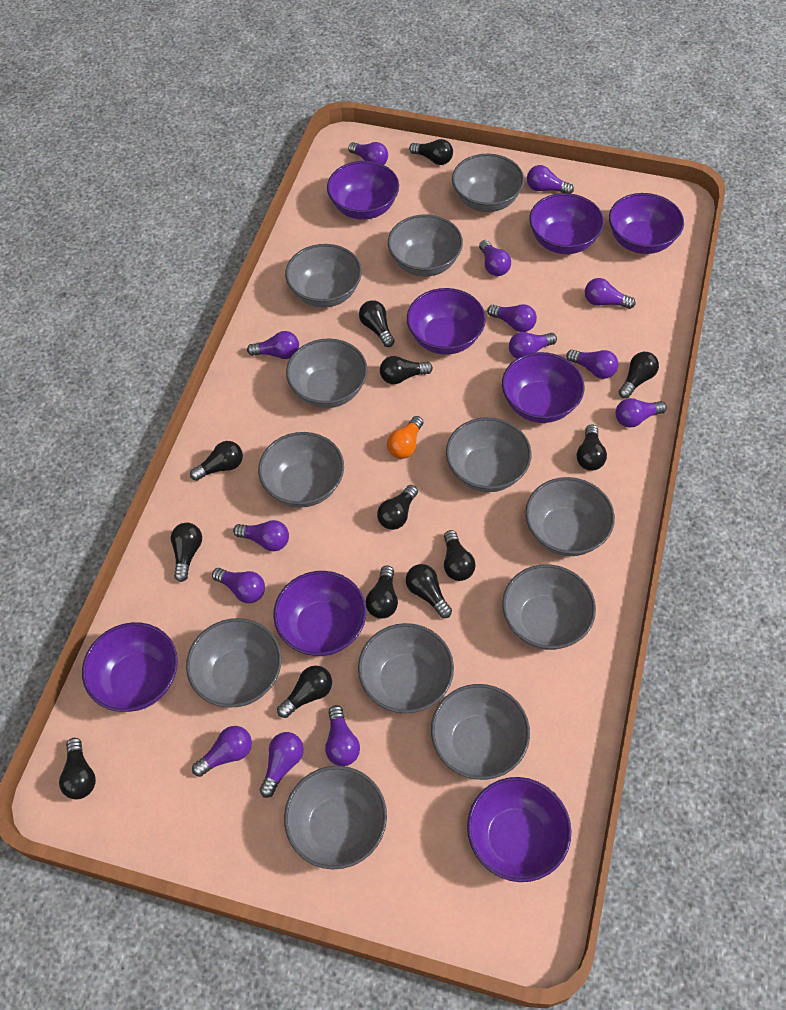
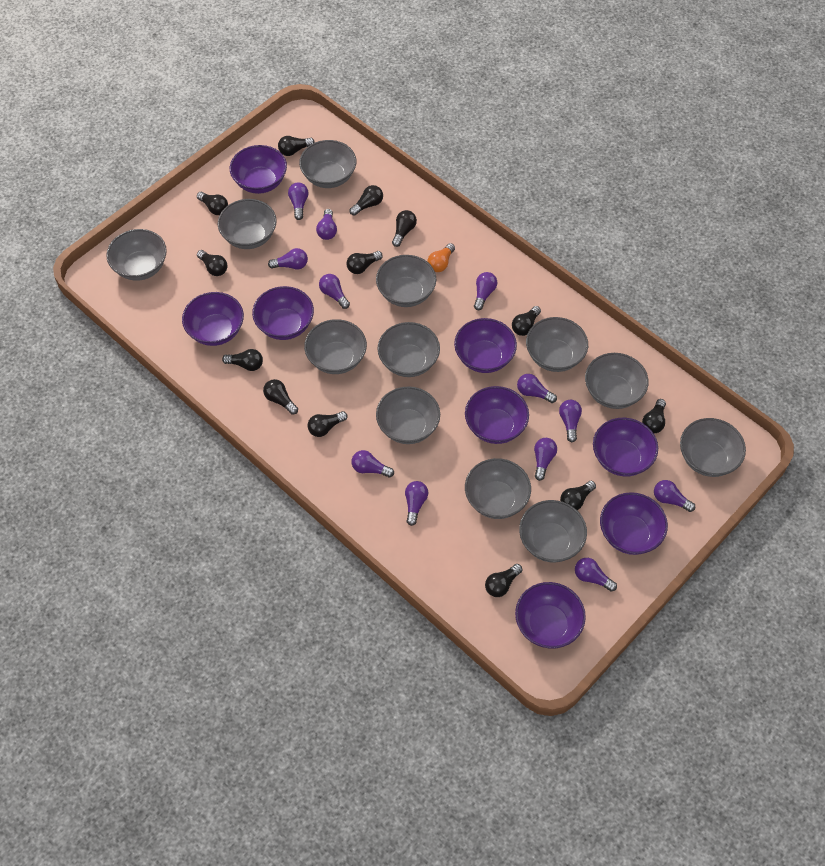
purple light bulb: 14 -> 12

